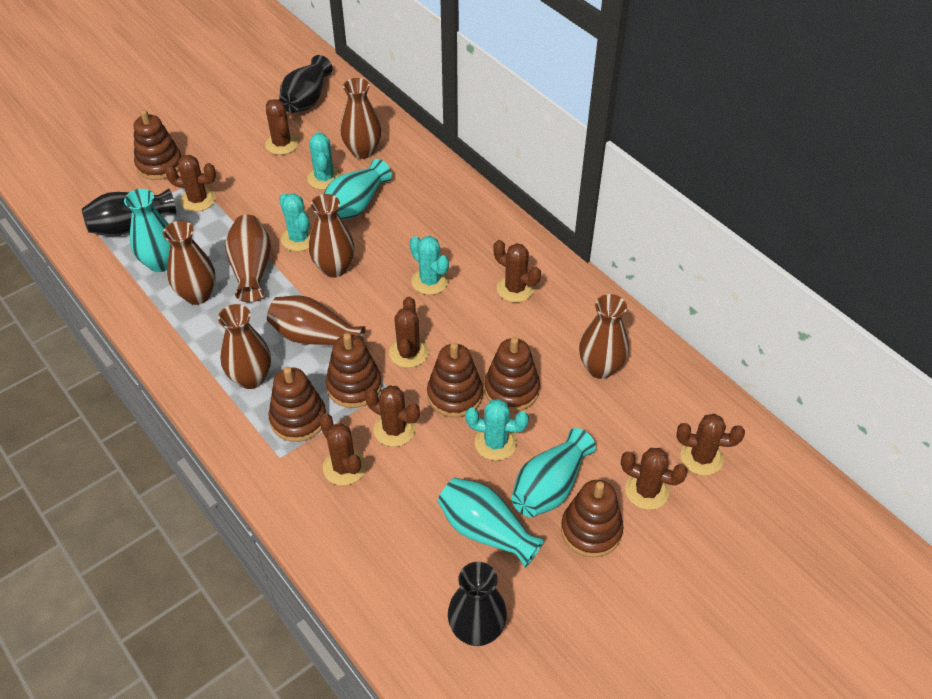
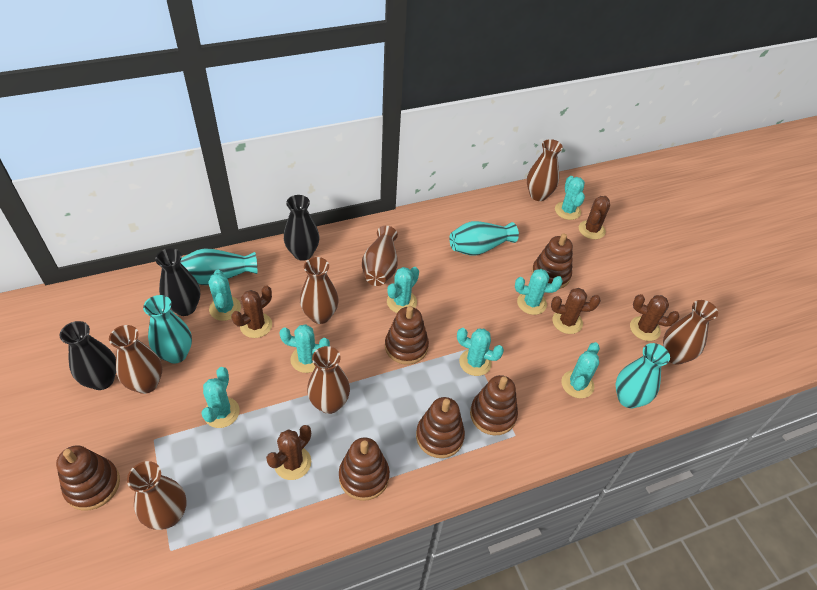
brown cactus: 8 -> 5
turquoise cactus: 4 -> 8

